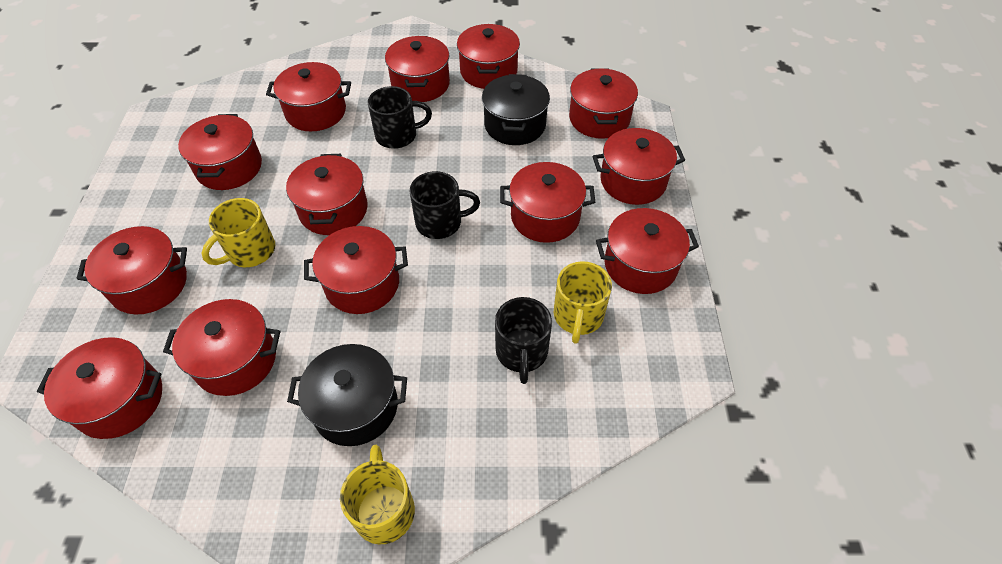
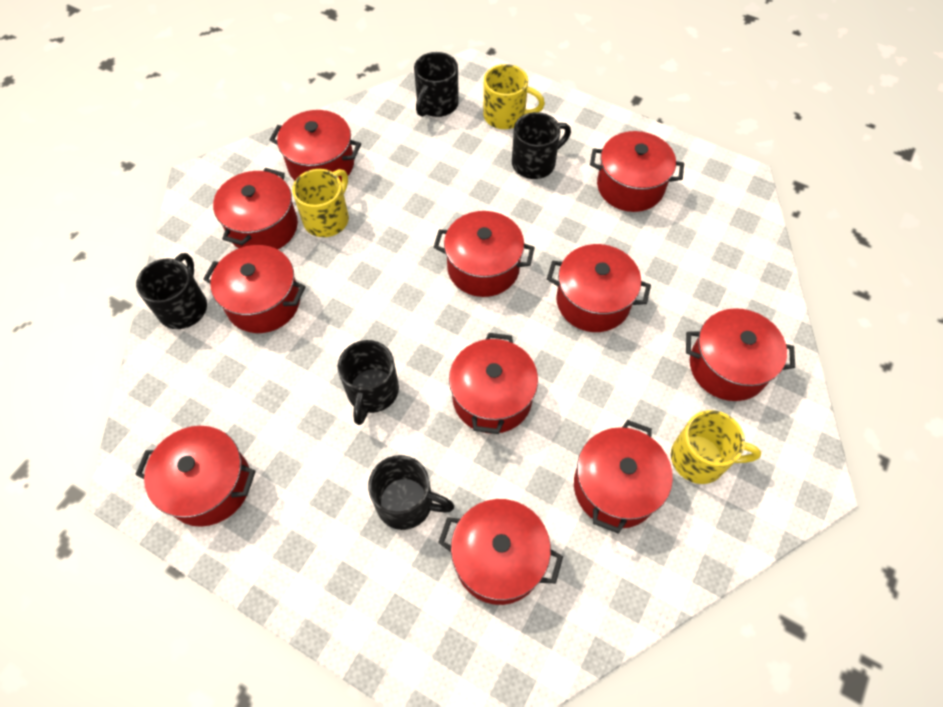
black mug: 3 -> 5
black pot: 2 -> 0
red pot: 13 -> 11

